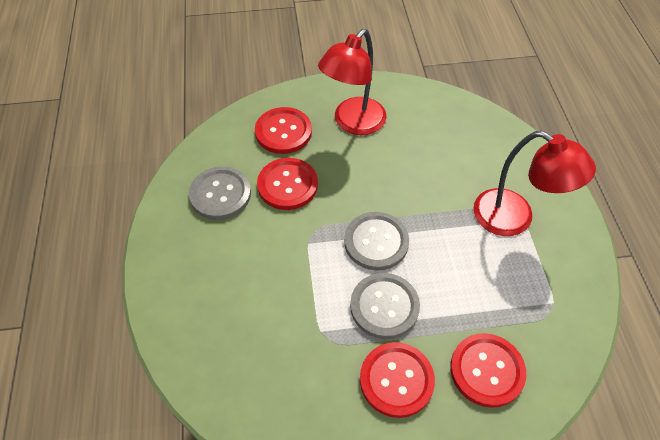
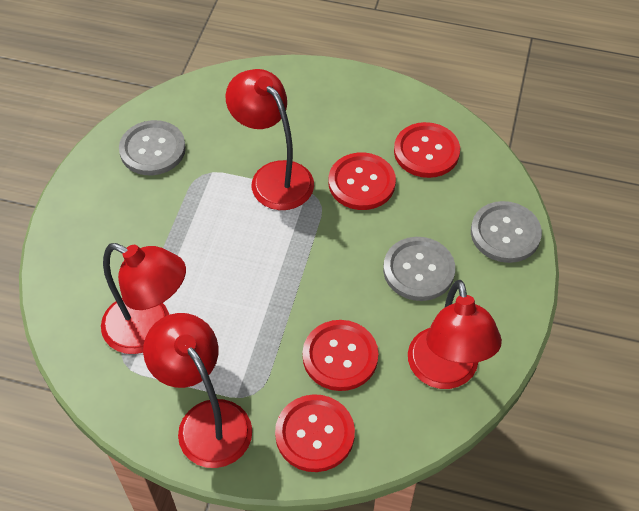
red lamp: 2 -> 4

